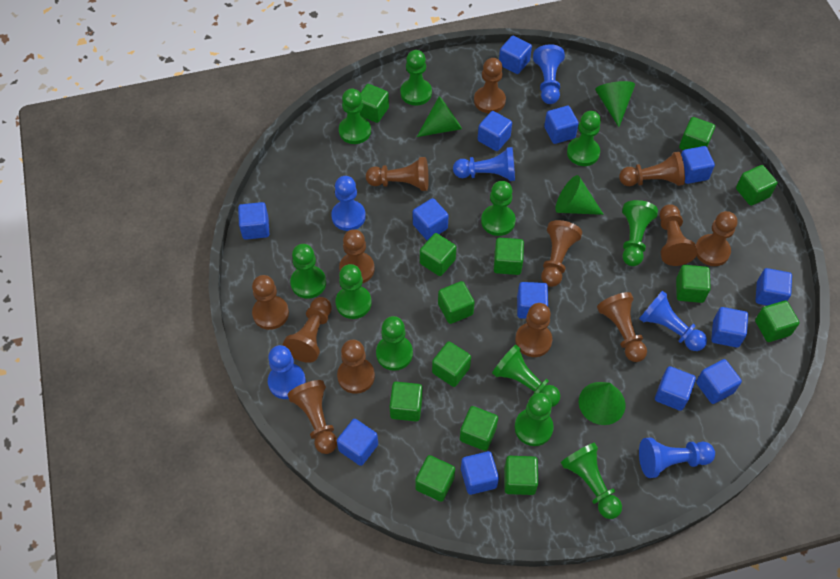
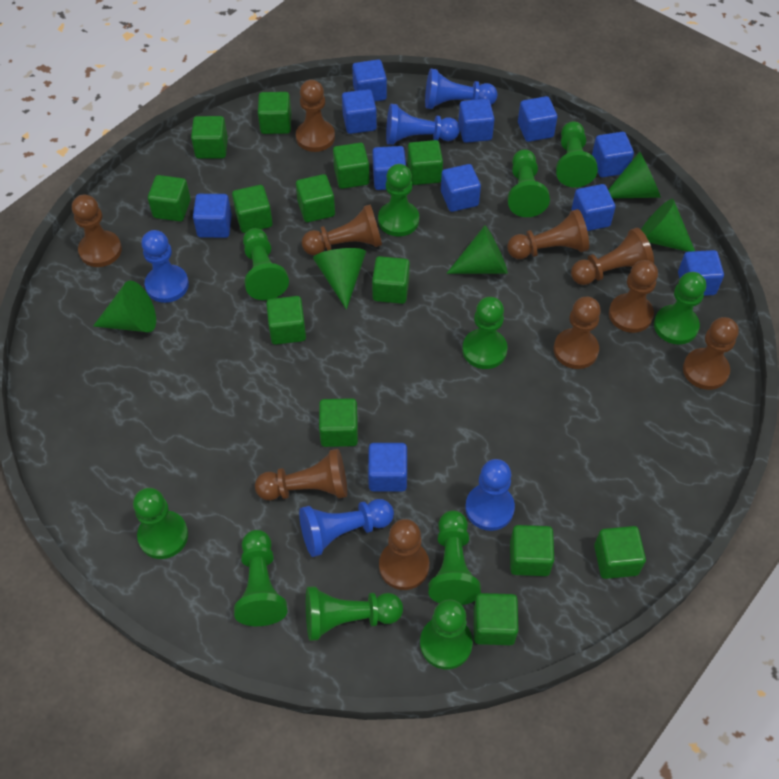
blue cube: 13 -> 11
blue pawn: 6 -> 5
brown pawn: 13 -> 10
green cone: 4 -> 5

